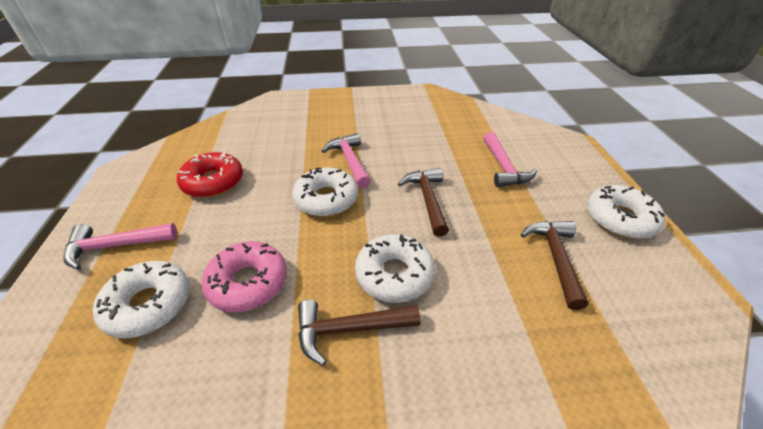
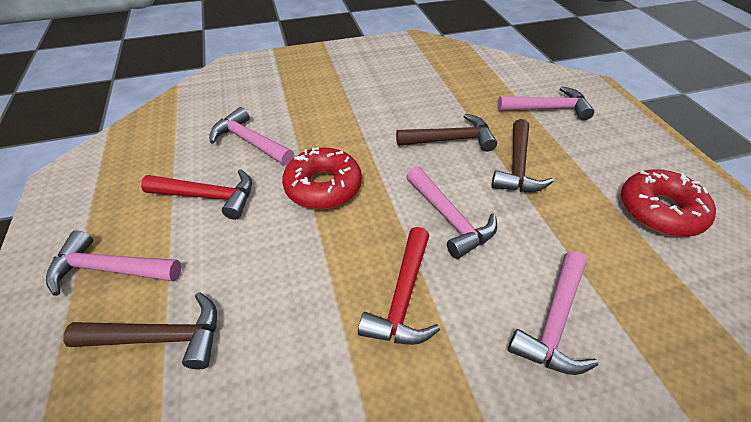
pink donut: 1 -> 0
pink hammer: 3 -> 5
red donut: 1 -> 2
red hammer: 0 -> 2
white donut: 4 -> 0

